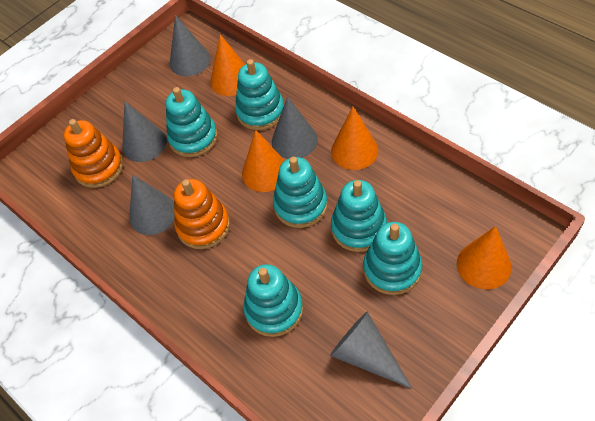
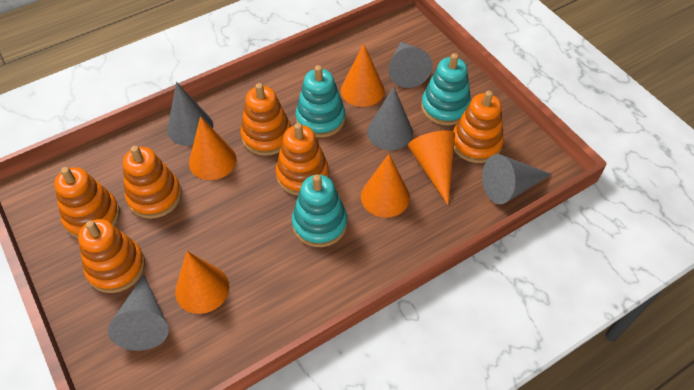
orange cone: 4 -> 5
orange stacking toy: 2 -> 6
turquoise stacking toy: 6 -> 3

